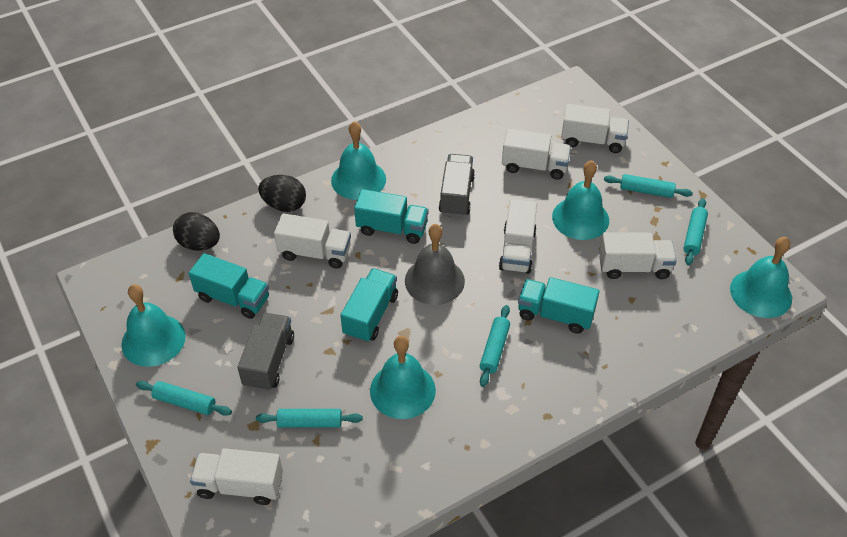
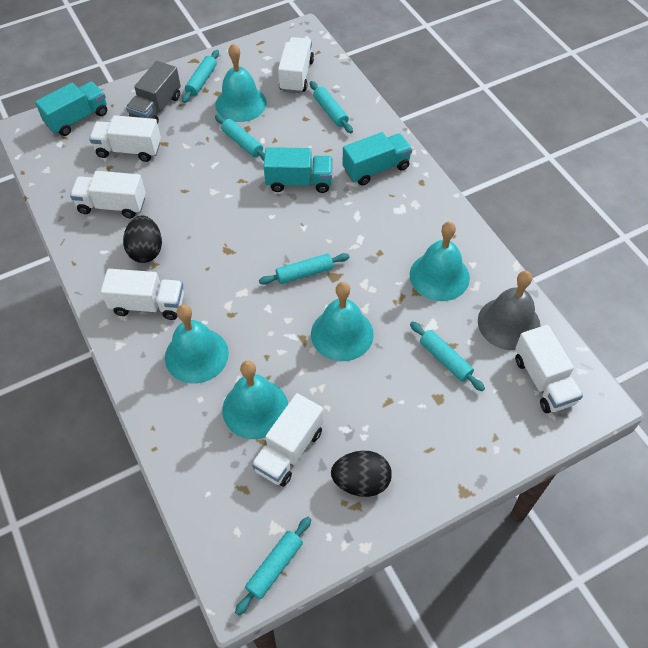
grey truck: 2 -> 1
turquoise rolling pin: 5 -> 6
turquoise truck: 4 -> 3

